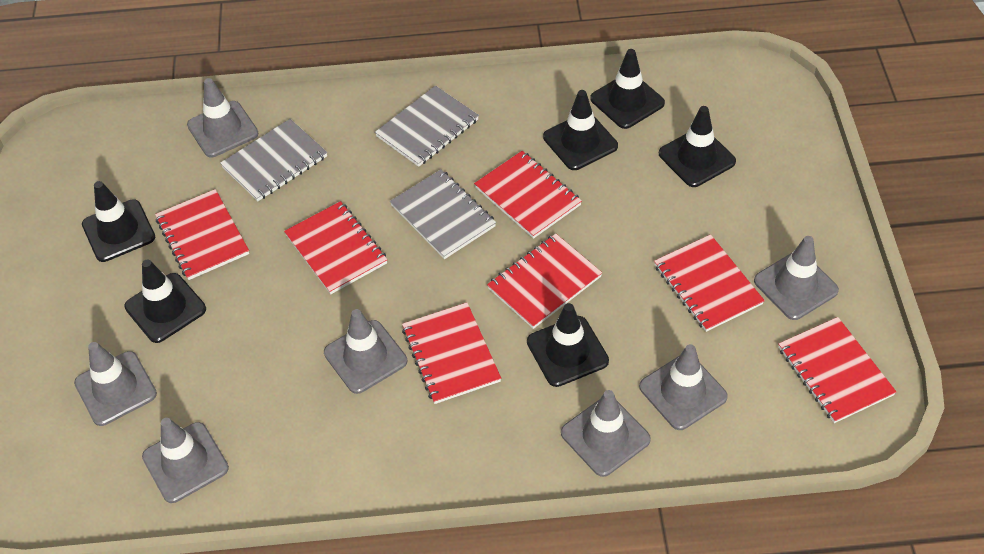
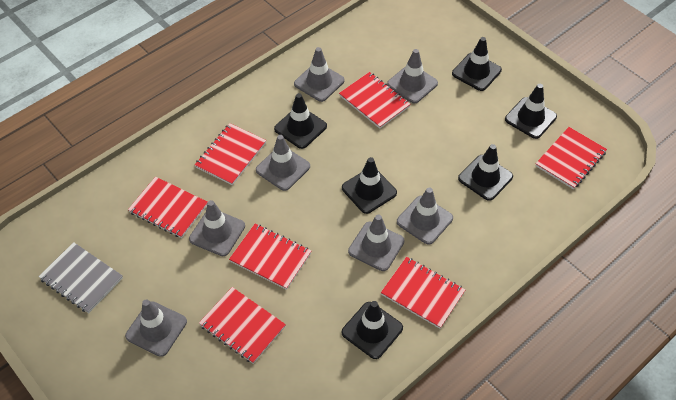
grey notebook: 3 -> 1

